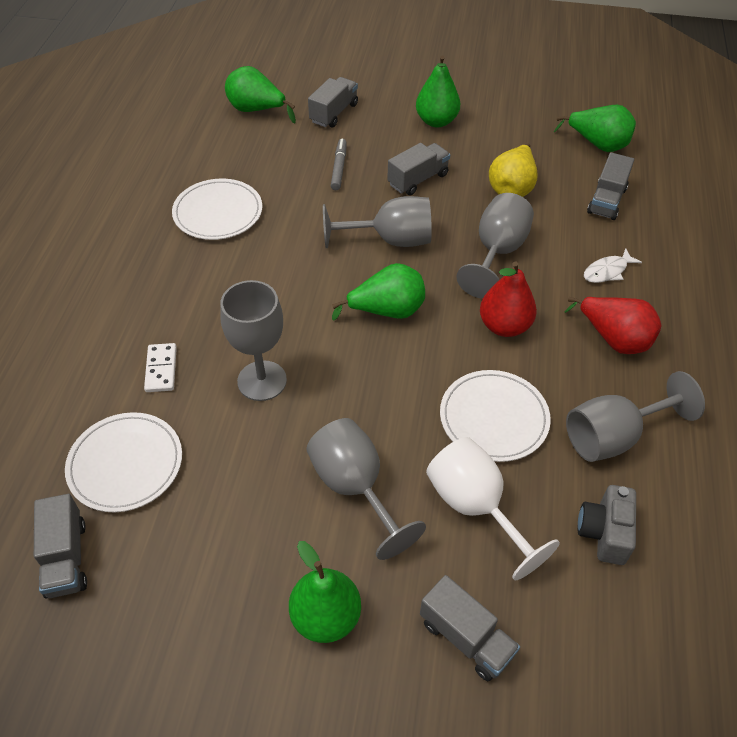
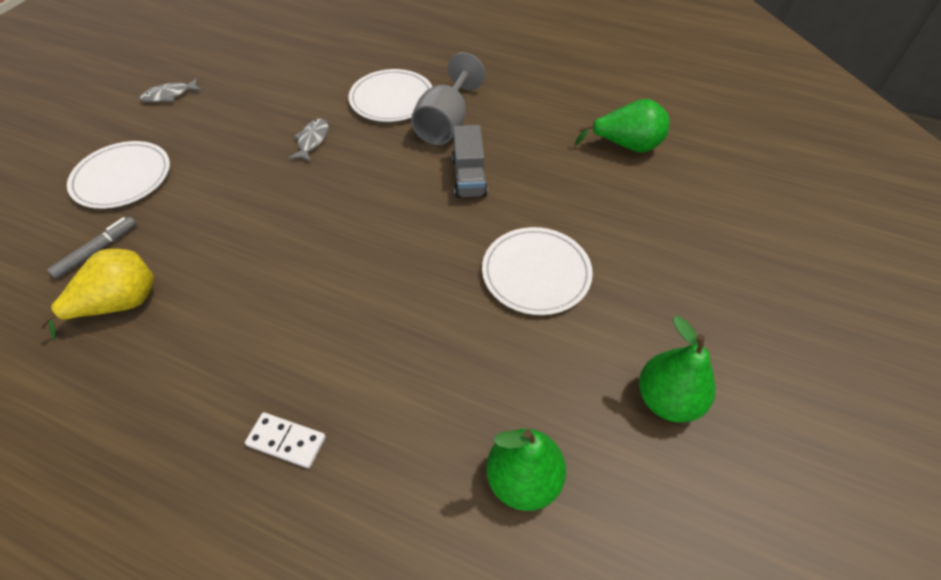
green pear: 5 -> 3
grey camera: 1 -> 0
grey fish: 0 -> 2
grey goblet: 5 -> 1
grey truck: 5 -> 1
red pear: 2 -> 0
white fish: 1 -> 0
white goblet: 1 -> 0

